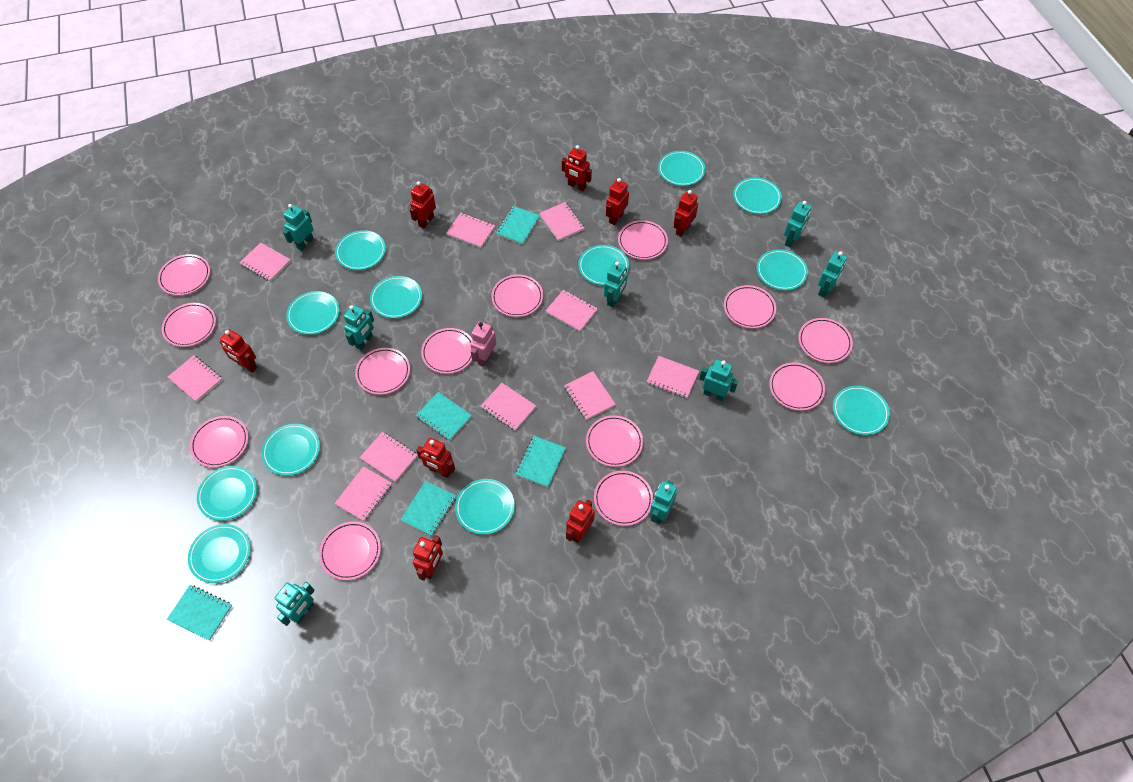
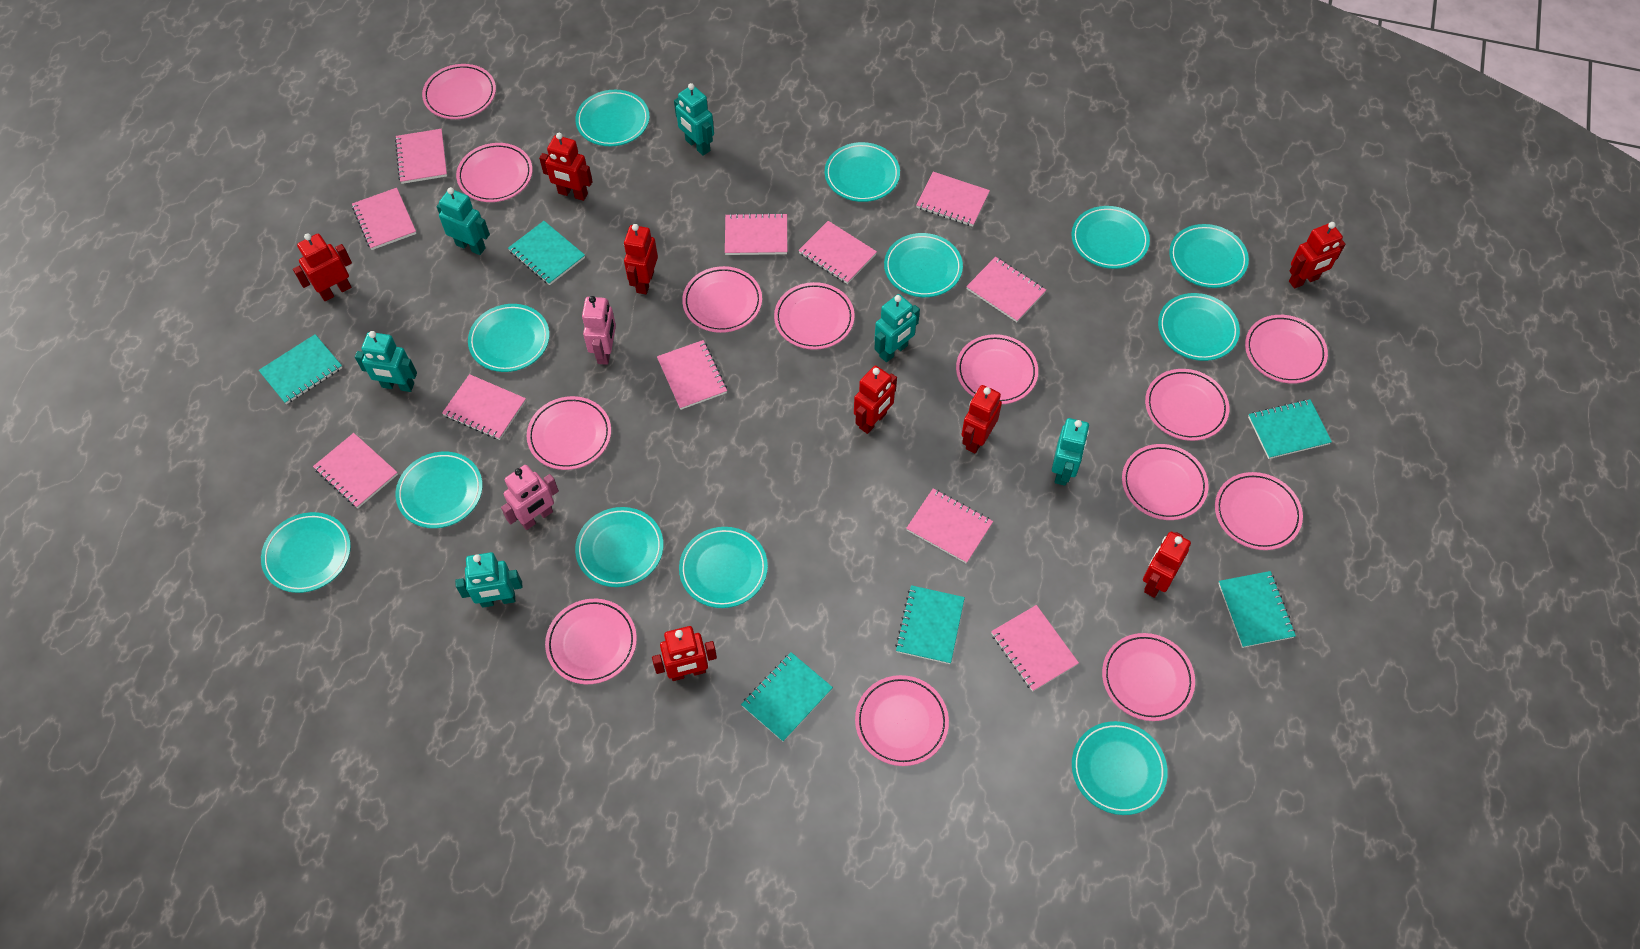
pink notebook: 10 -> 11
pink robot: 1 -> 2
turquoise notebook: 5 -> 6
turquoise robot: 8 -> 6

